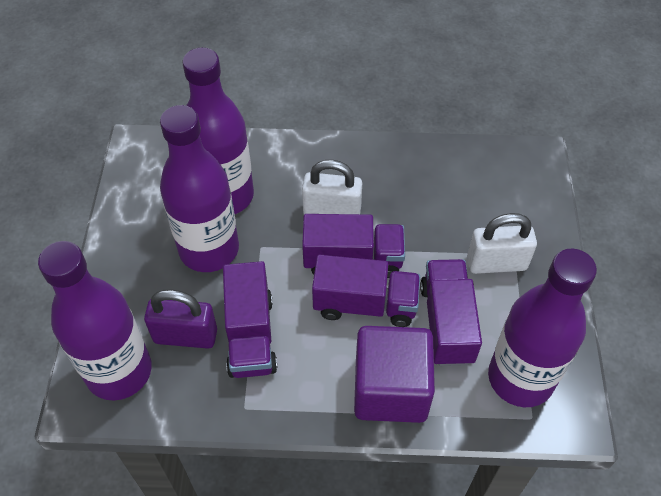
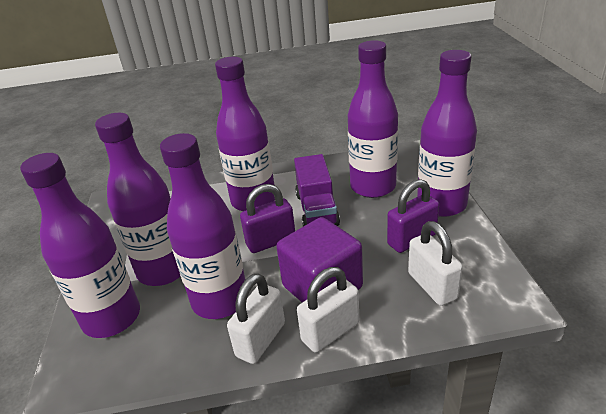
purple bottle: 4 -> 6
purple padlock: 1 -> 2
purple truck: 4 -> 1
white padlock: 2 -> 3

